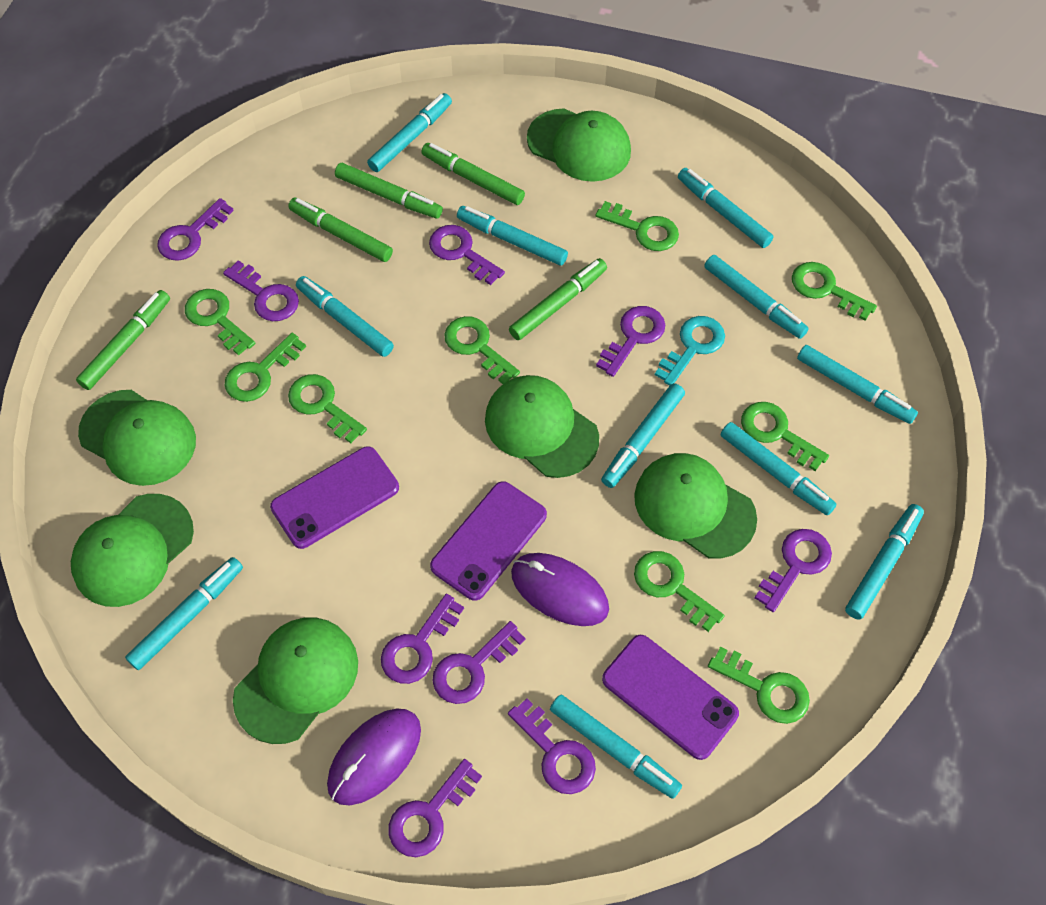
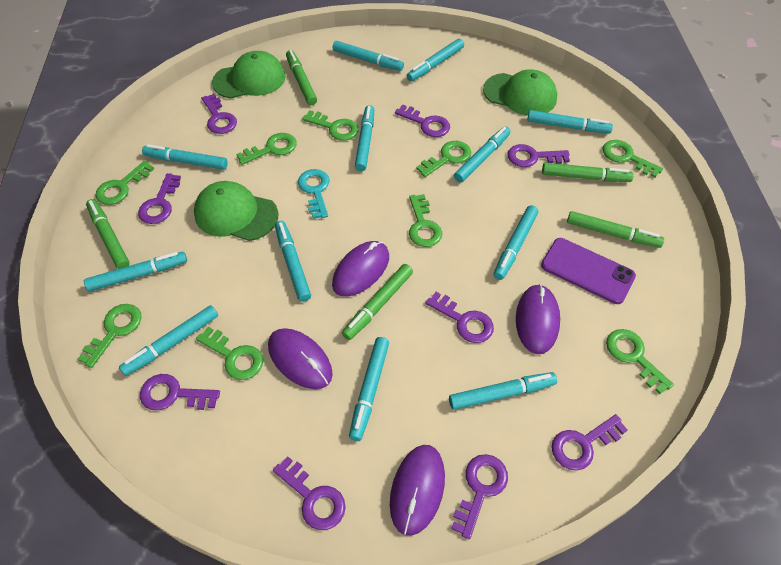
green cap: 6 -> 3
purple mouse: 2 -> 4
purple phone: 3 -> 1
turquoise marker: 11 -> 12

